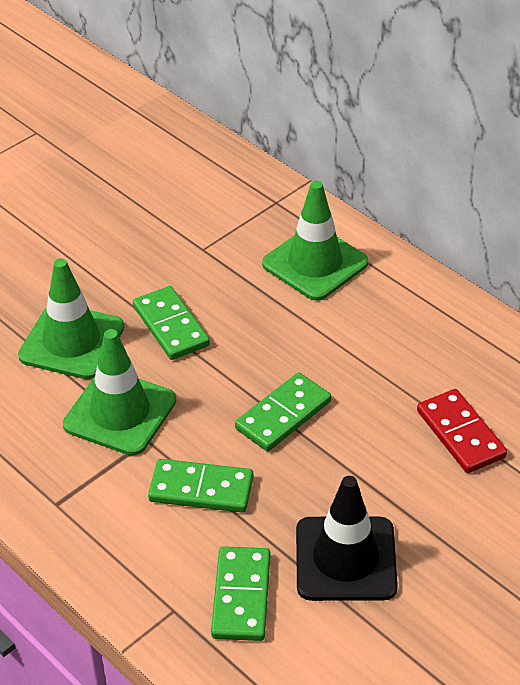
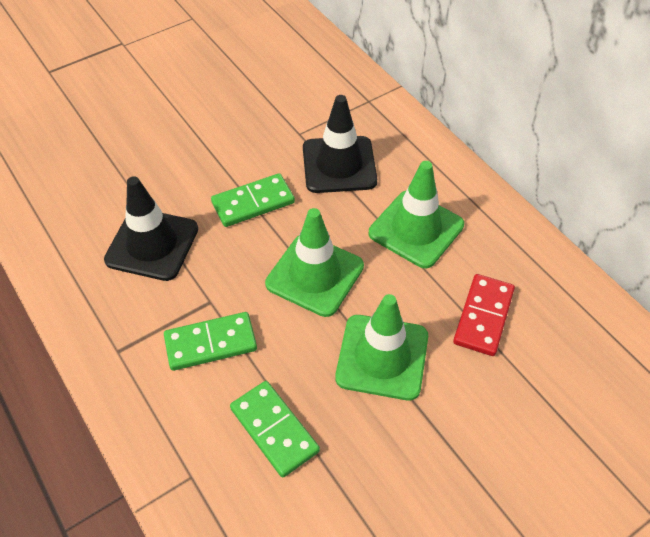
black traffic cone: 1 -> 2
green domino: 4 -> 3

